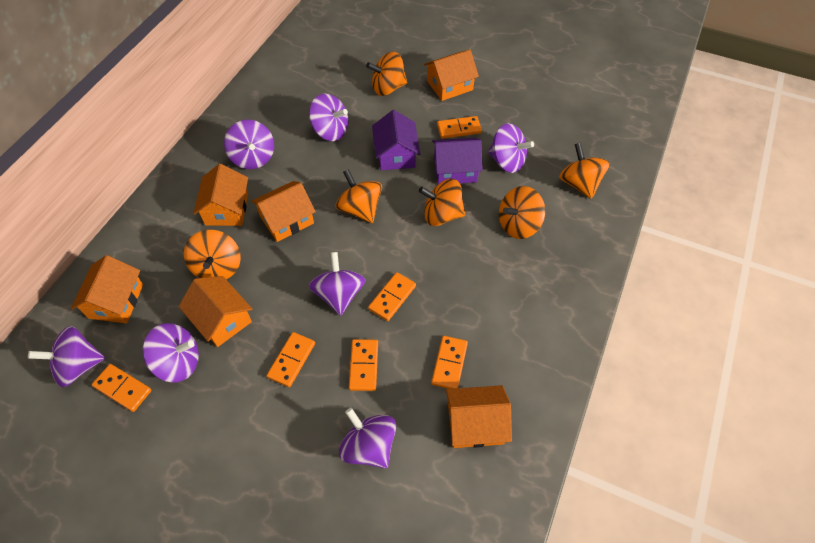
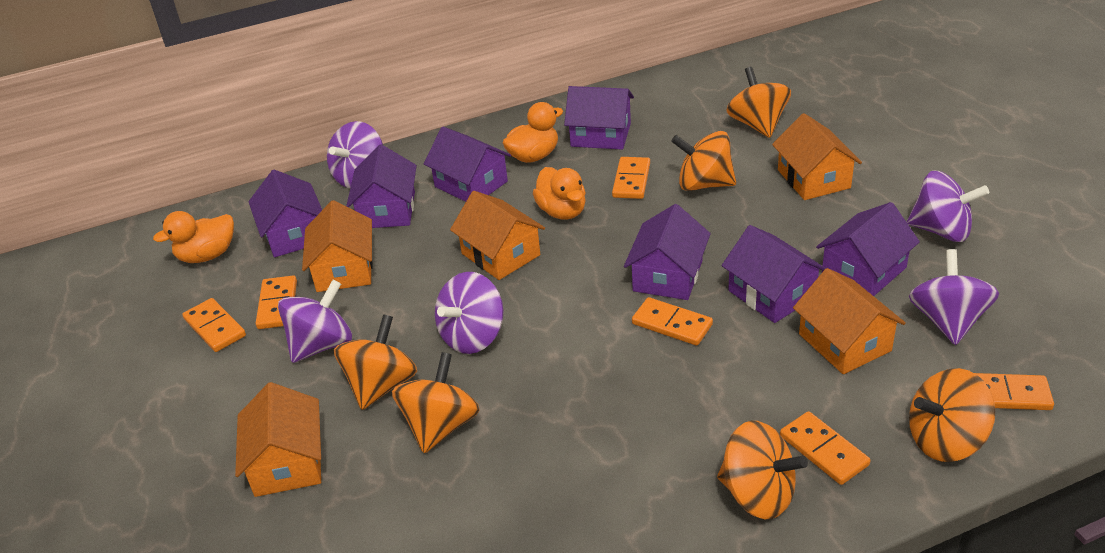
orange duck: 0 -> 3
orange house: 6 -> 5
purple house: 2 -> 7
purple spinning top: 7 -> 5

